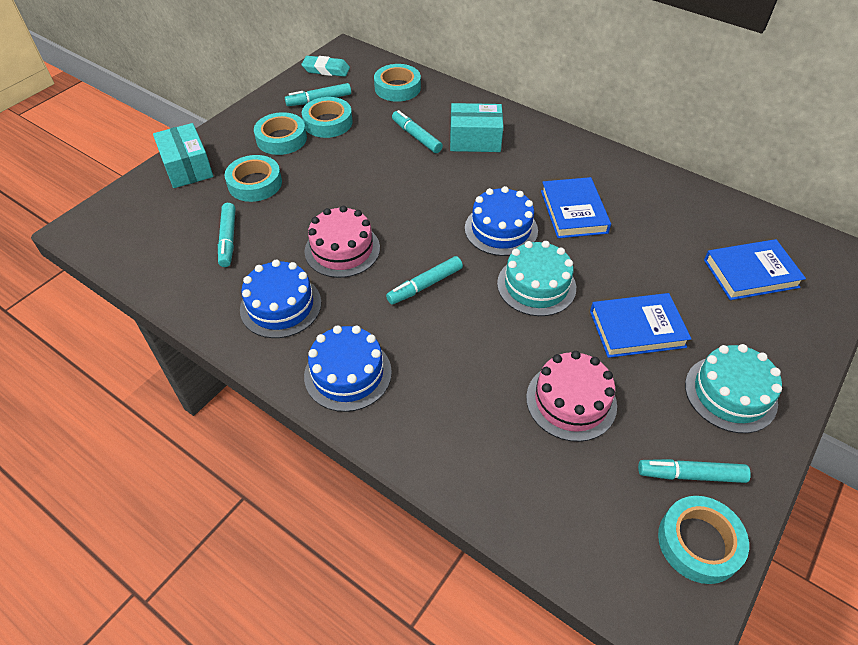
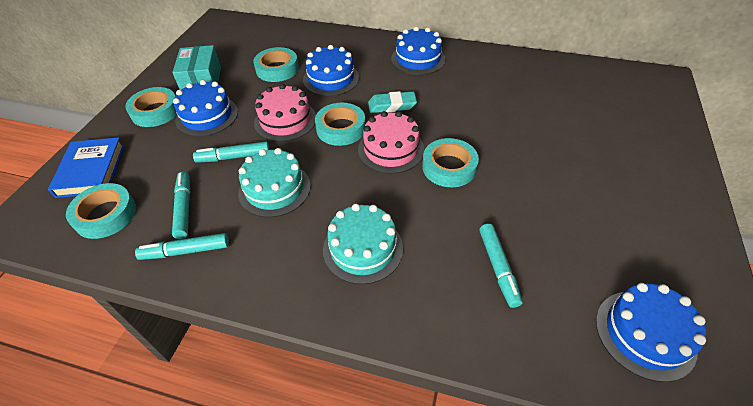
blue book: 3 -> 1
blue cake: 3 -> 4
turquoise box: 2 -> 1
turquoise marker: 5 -> 4

